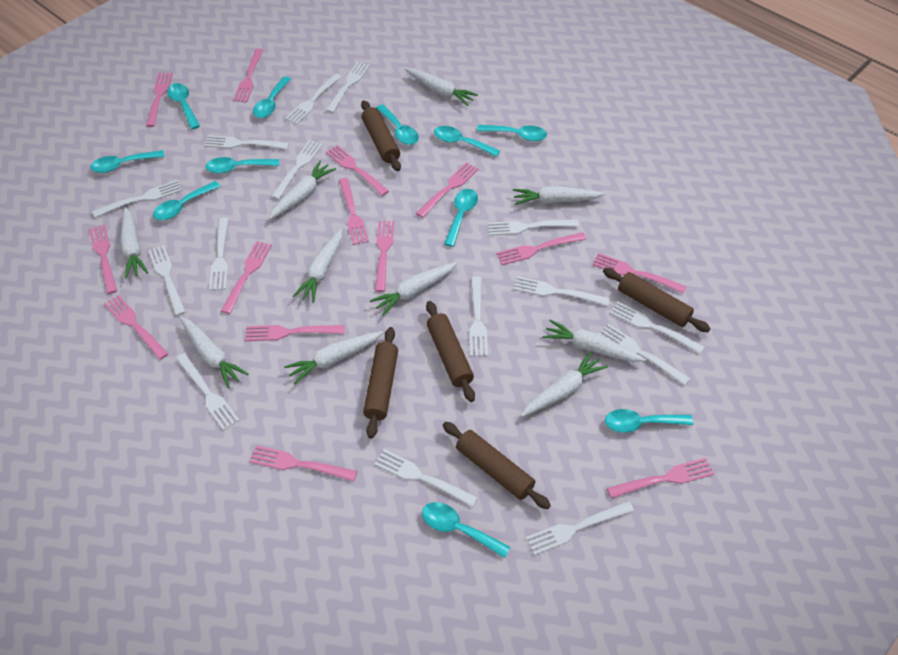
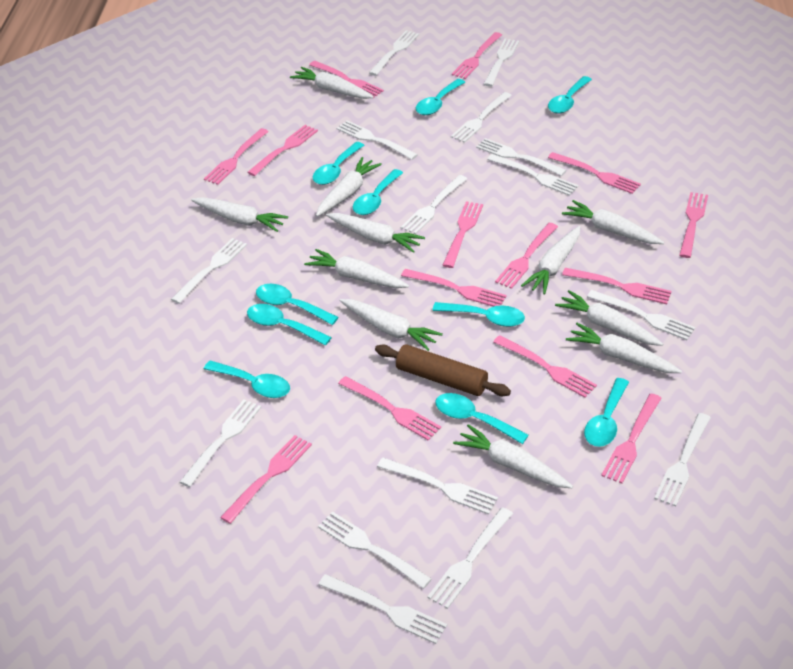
brown rolling pin: 5 -> 1
turquoise spoon: 11 -> 10
white carrot: 10 -> 11

